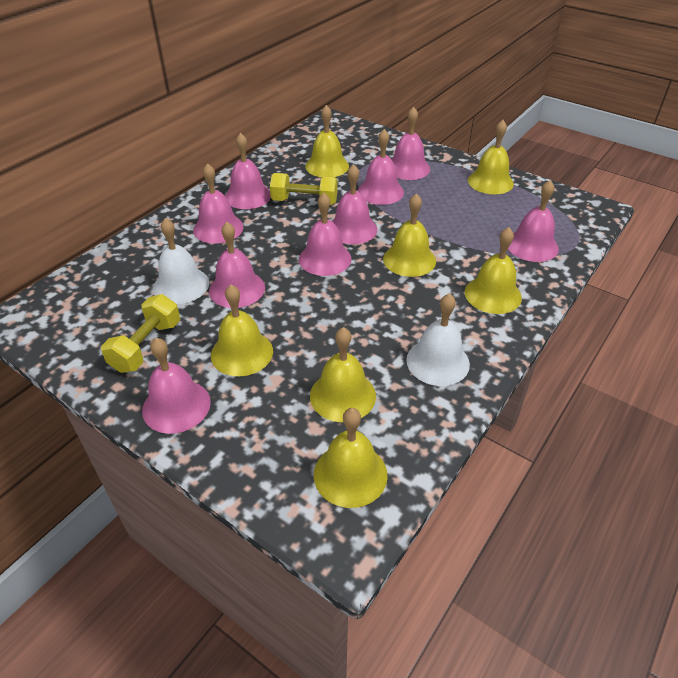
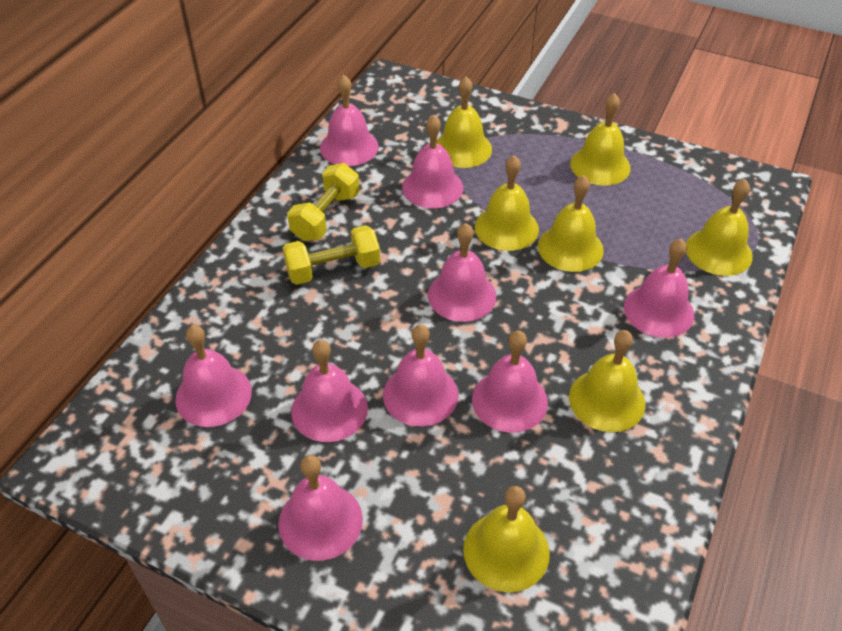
white bell: 2 -> 0

